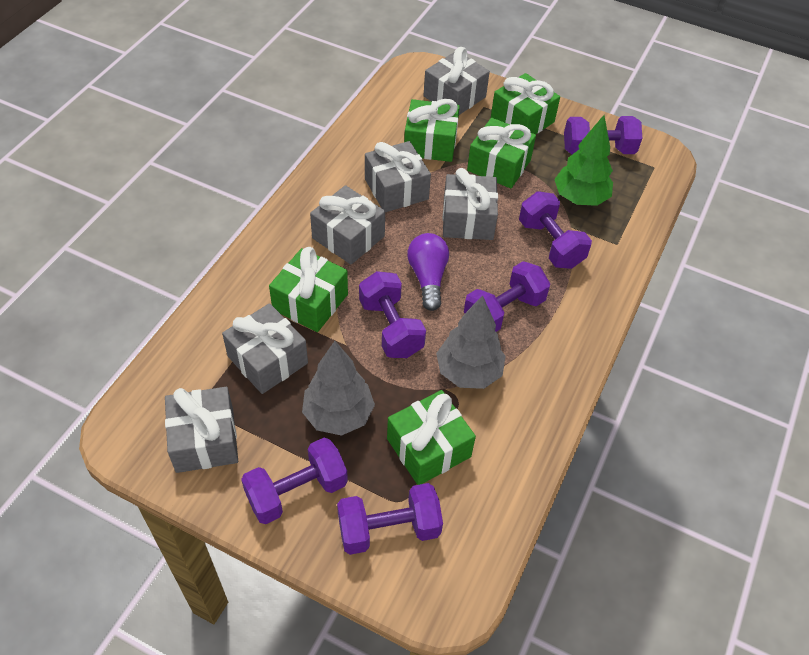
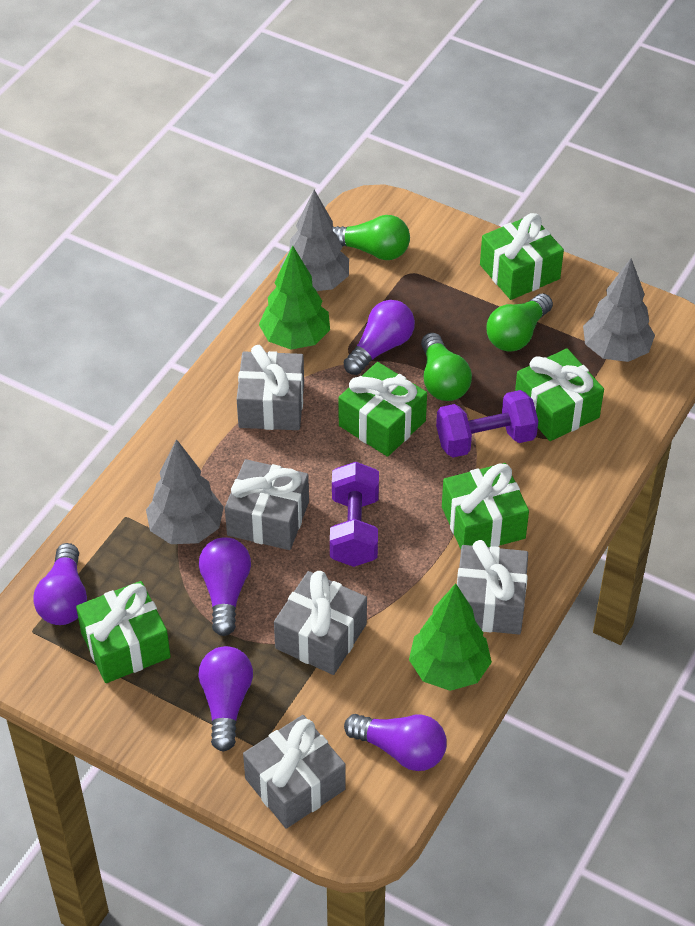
green light bulb: 0 -> 3
green tree: 1 -> 2
grey gift: 6 -> 5
grey tree: 2 -> 3
purple dumbbell: 6 -> 2
purple light bulb: 1 -> 5

